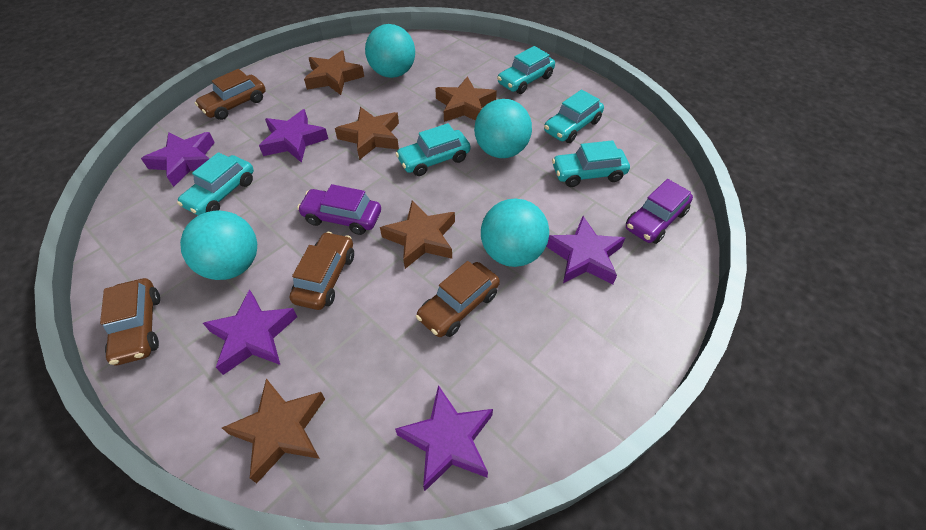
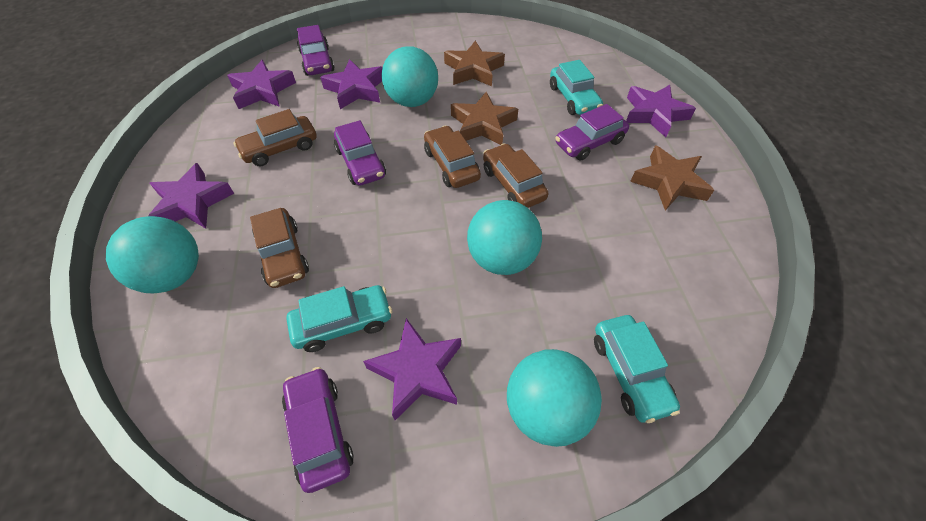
brown star: 5 -> 3
purple car: 2 -> 4
turquoise car: 5 -> 3

